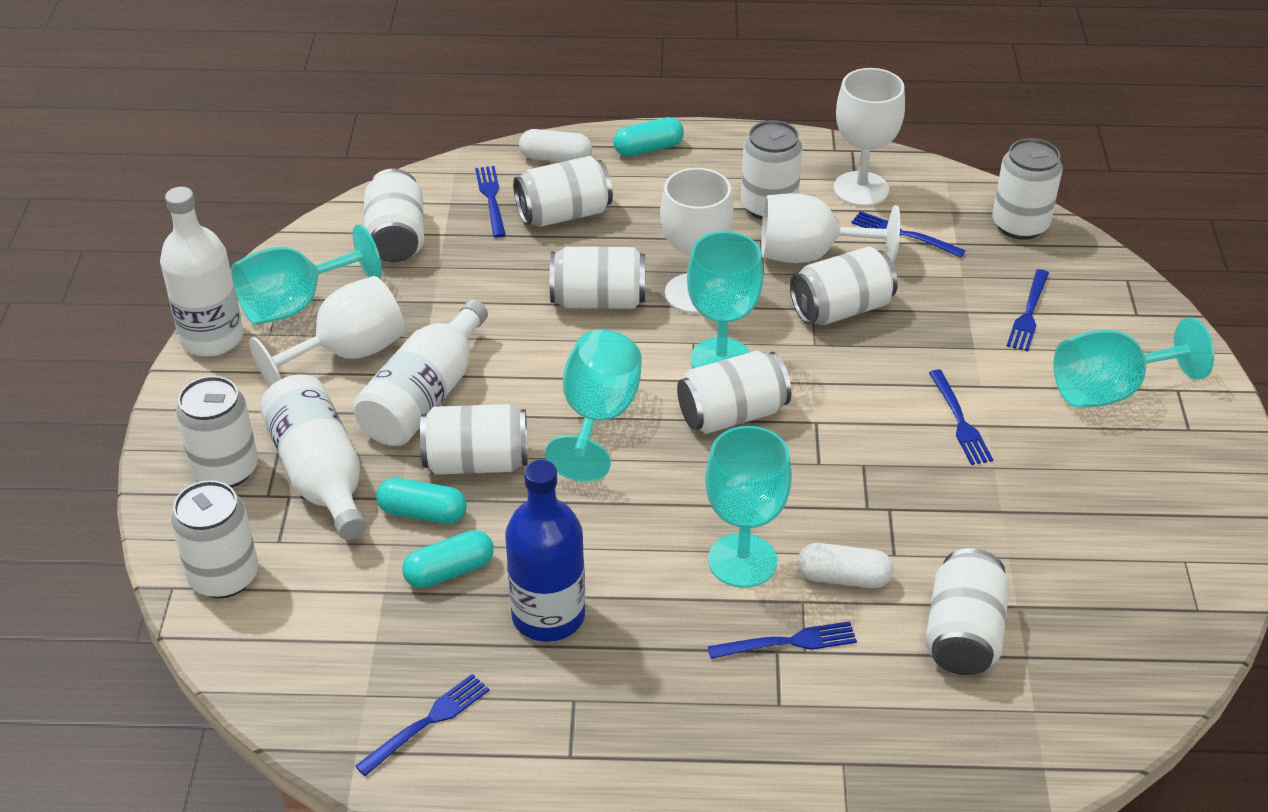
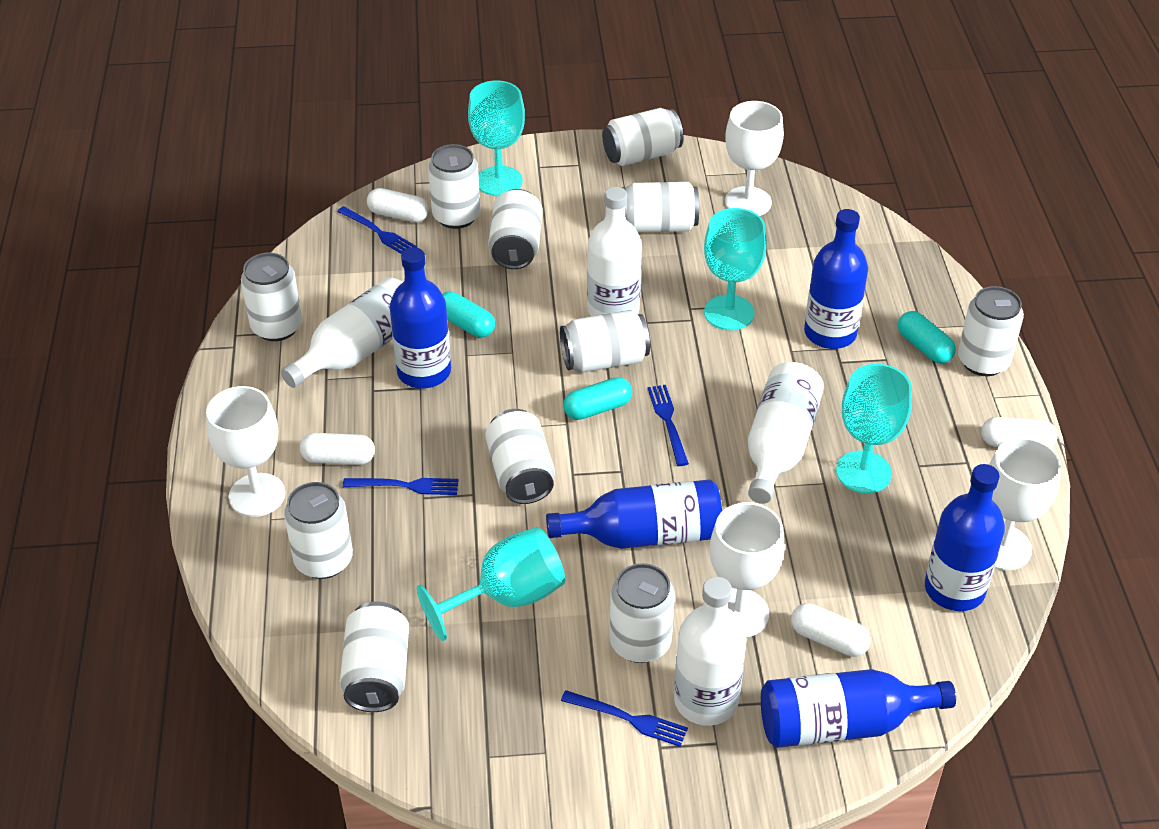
blue bottle: 1 -> 5
blue fork: 6 -> 4
turquoise goblet: 5 -> 4
white bottle: 3 -> 4
white capsule: 2 -> 4

